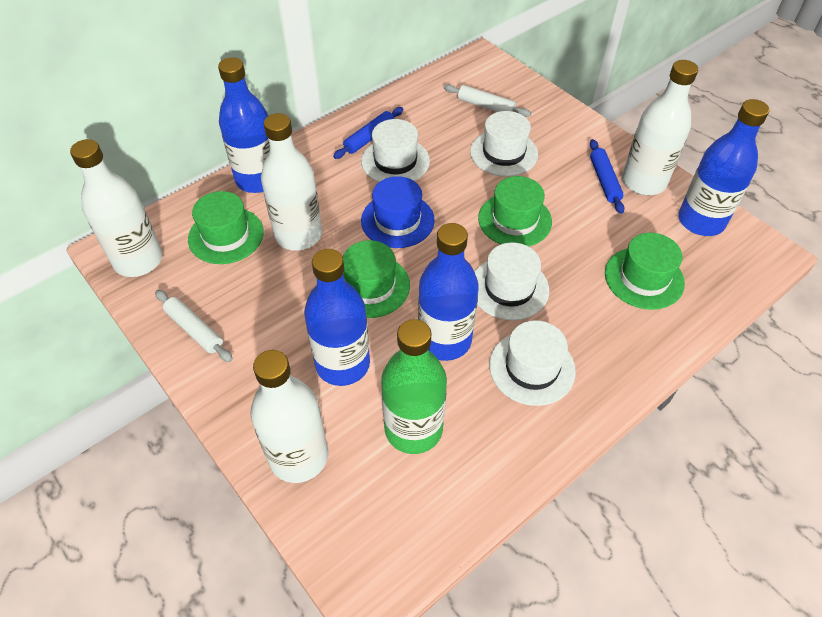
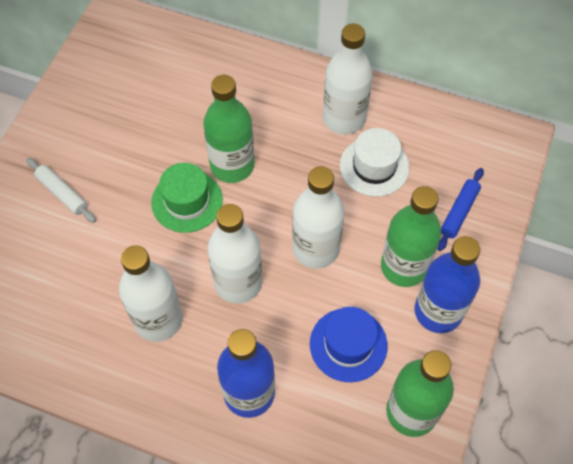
blue bottle: 4 -> 2
blue rolling pin: 2 -> 1
green bottle: 1 -> 3
green hat: 4 -> 1
white hat: 4 -> 1
white rolling pin: 2 -> 1

